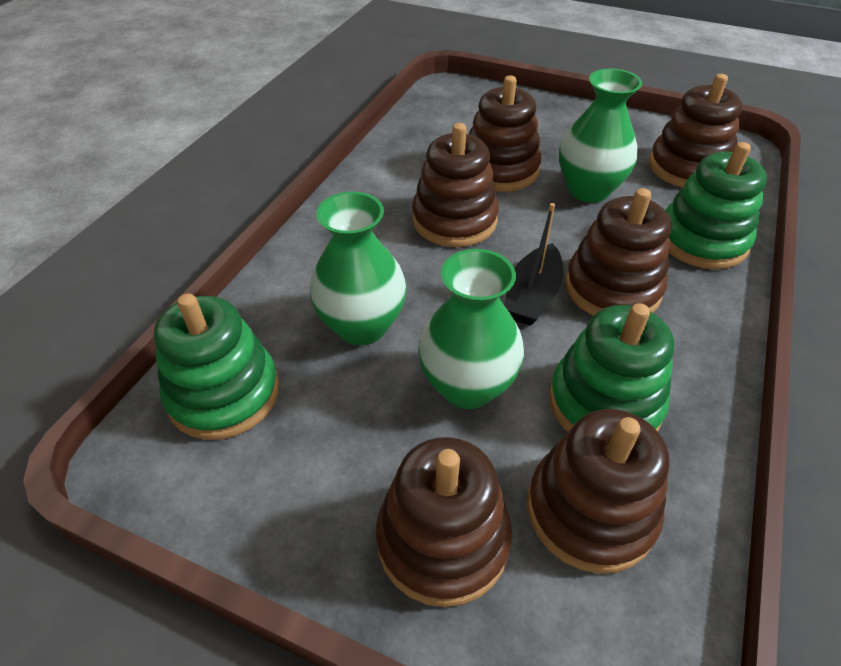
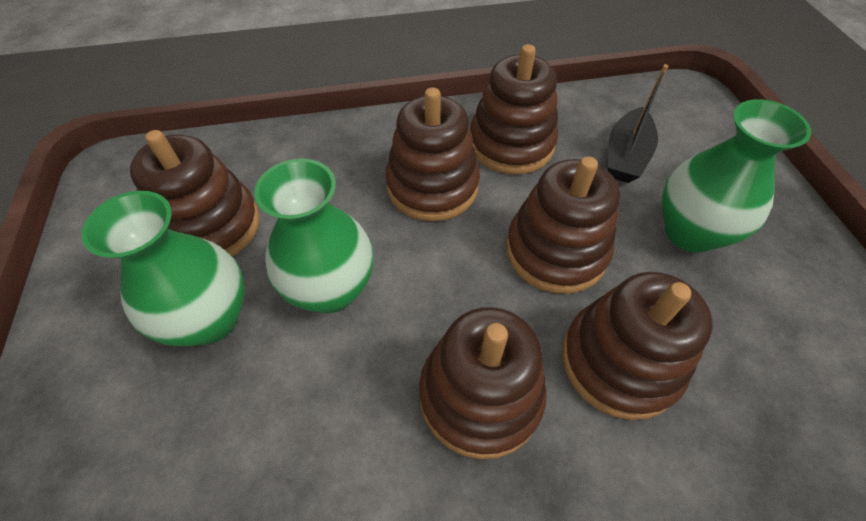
green stacking toy: 3 -> 0

